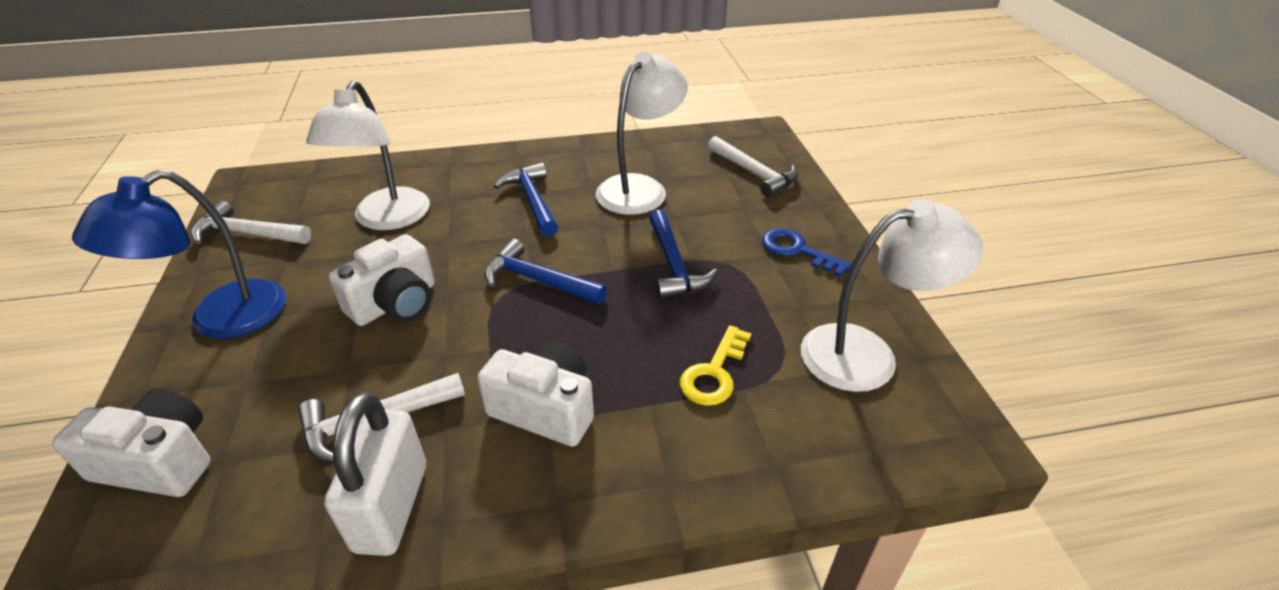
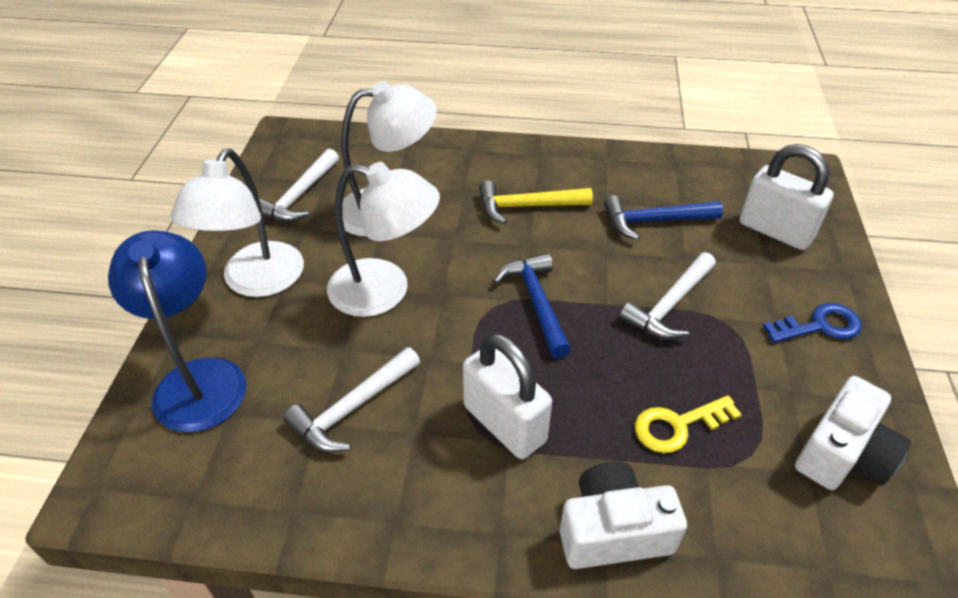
blue hammer: 3 -> 2
white camera: 3 -> 2
white padlock: 1 -> 2
yellow hammer: 0 -> 1

